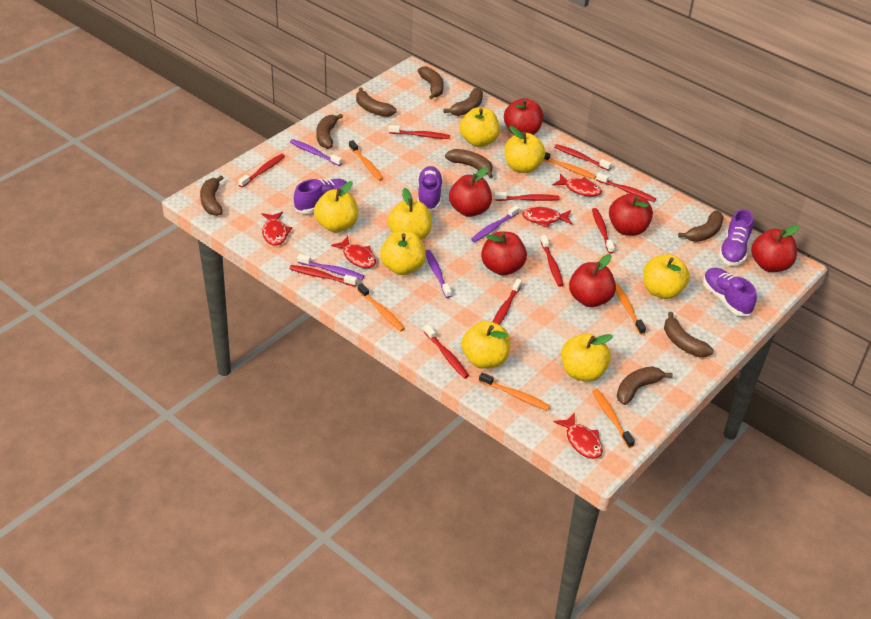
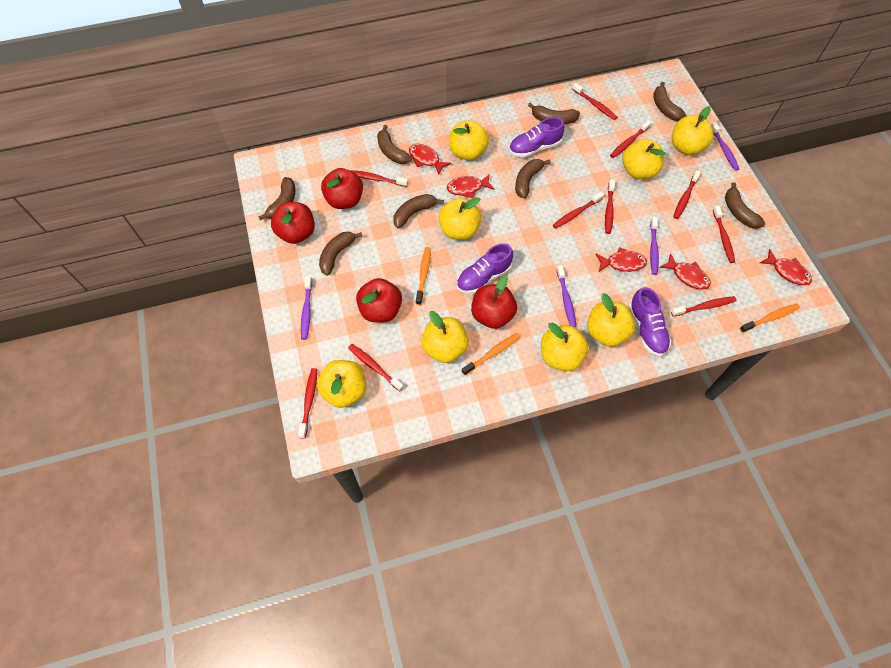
brown banana: 9 -> 8
orange toothbrush: 6 -> 3
purple shoe: 4 -> 3
red apple: 6 -> 4

